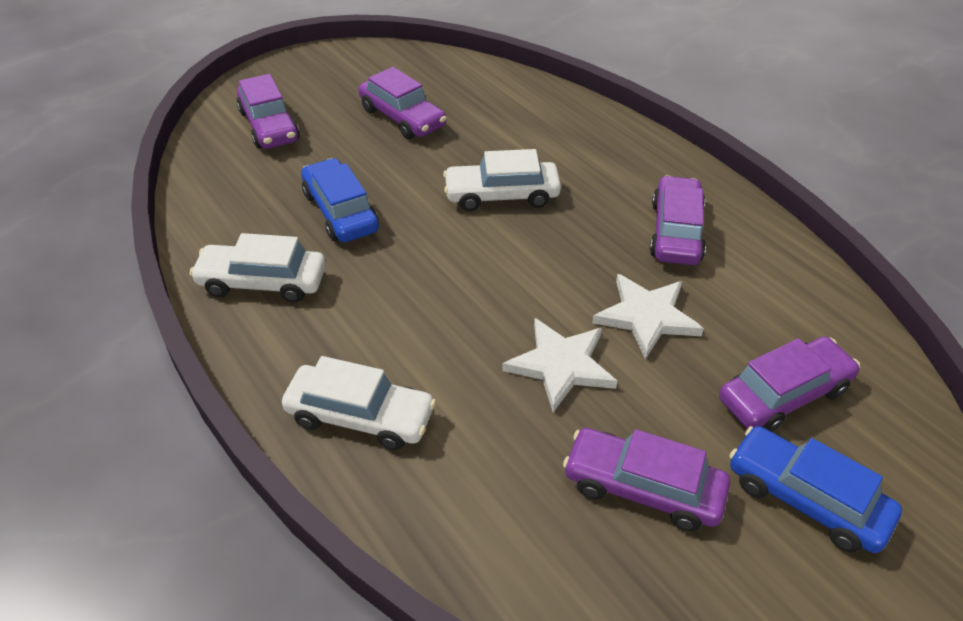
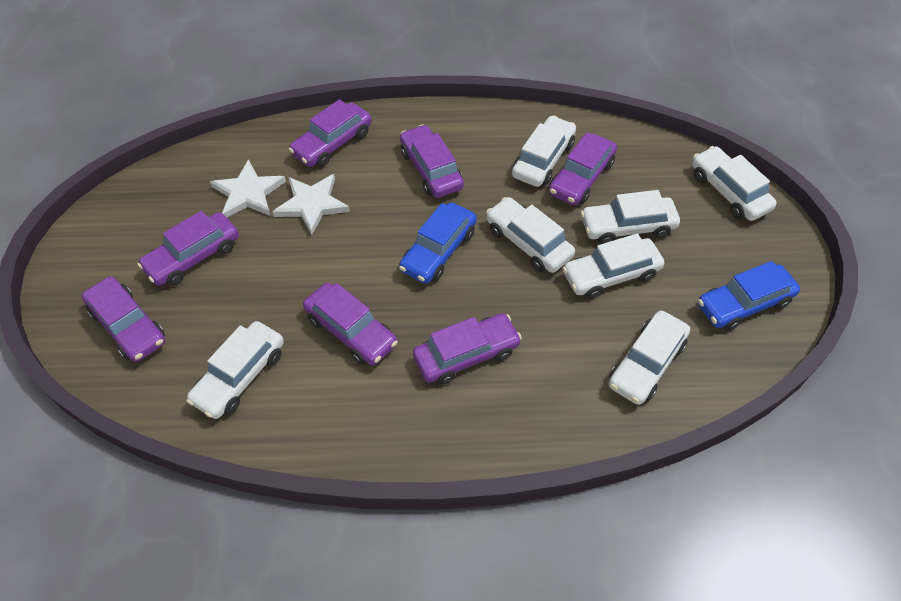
purple car: 5 -> 7
white car: 3 -> 7

